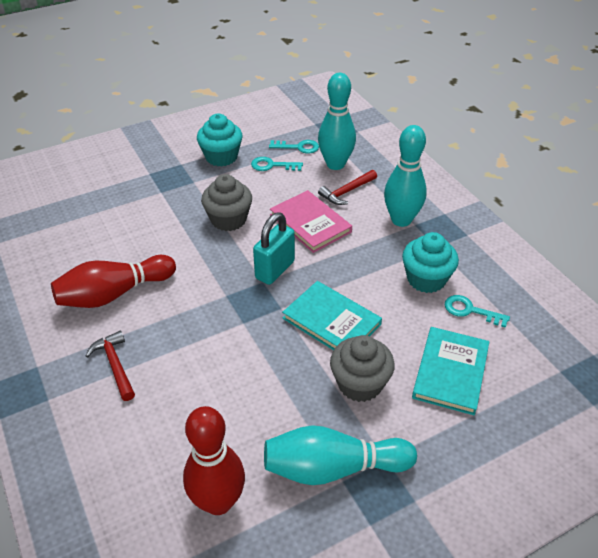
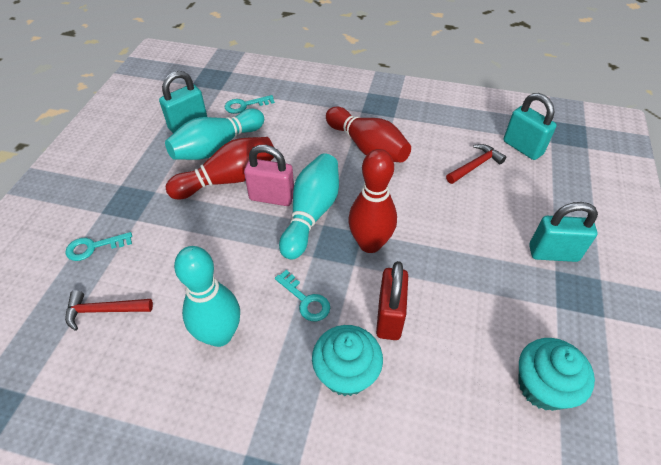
grey cupcake: 2 -> 0
pink book: 1 -> 0
pink padlock: 0 -> 1
red bowling pin: 2 -> 3
red padlock: 0 -> 1
turquoise book: 2 -> 0
turquoise padlock: 1 -> 3

